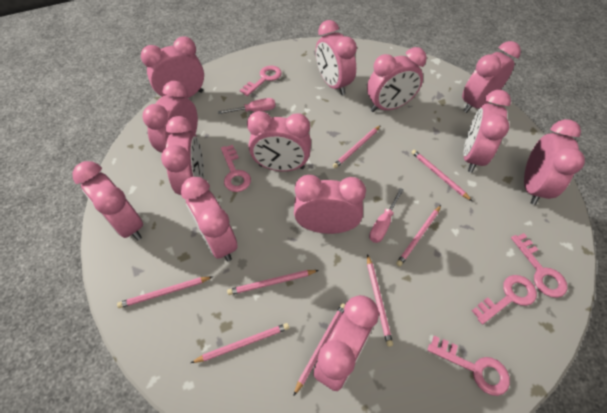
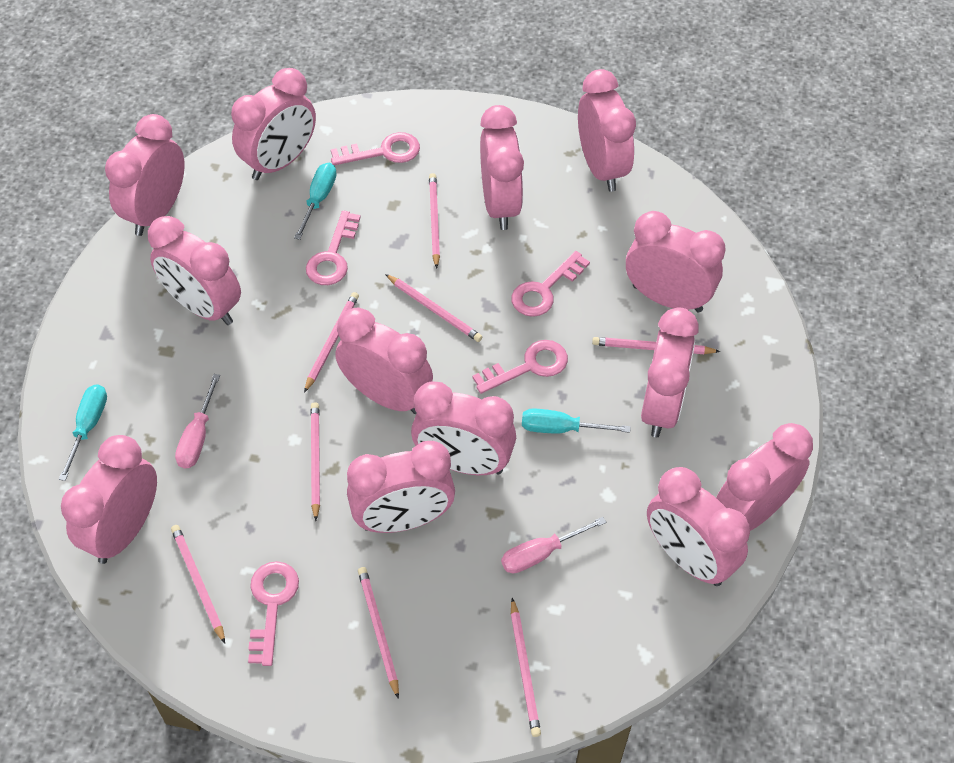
turquoise screwdriver: 0 -> 3

